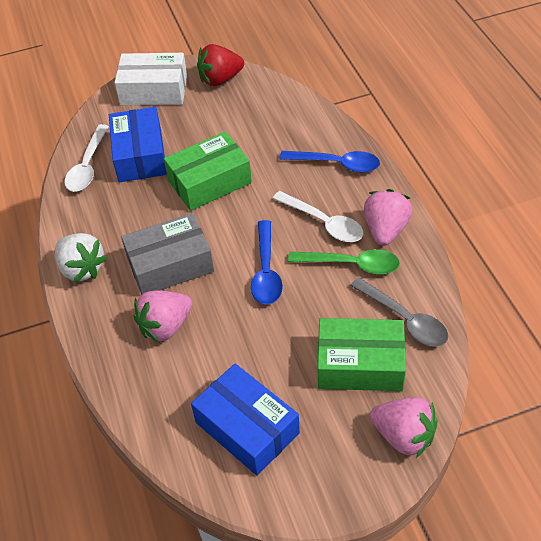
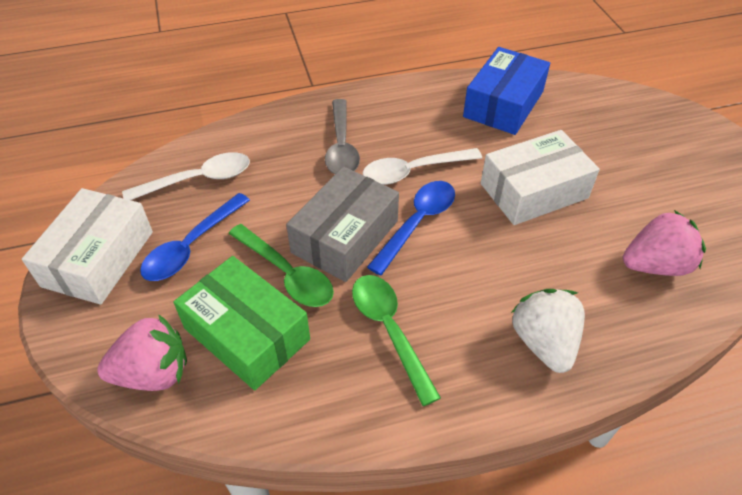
blue box: 2 -> 1
green box: 2 -> 1
green spoon: 1 -> 2
pink strawberry: 3 -> 2
red strawberry: 1 -> 0
white box: 1 -> 2

